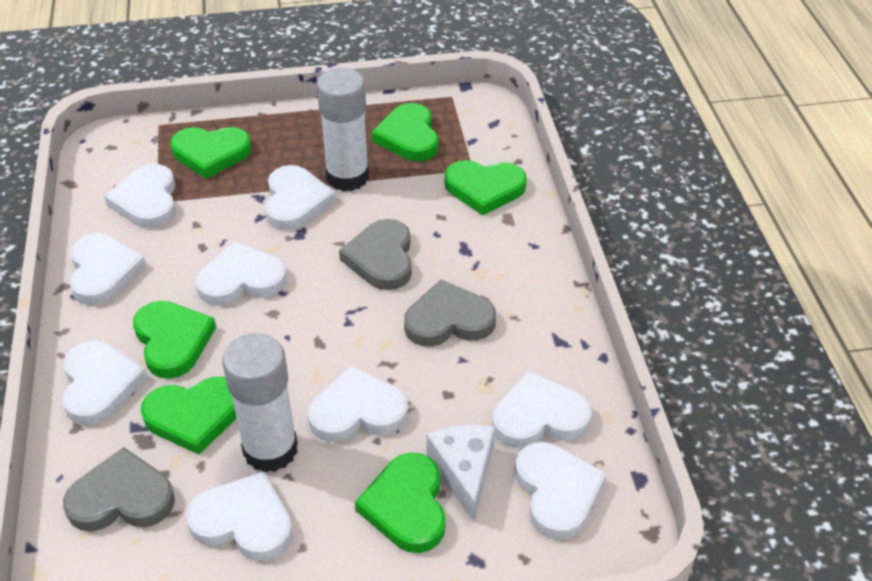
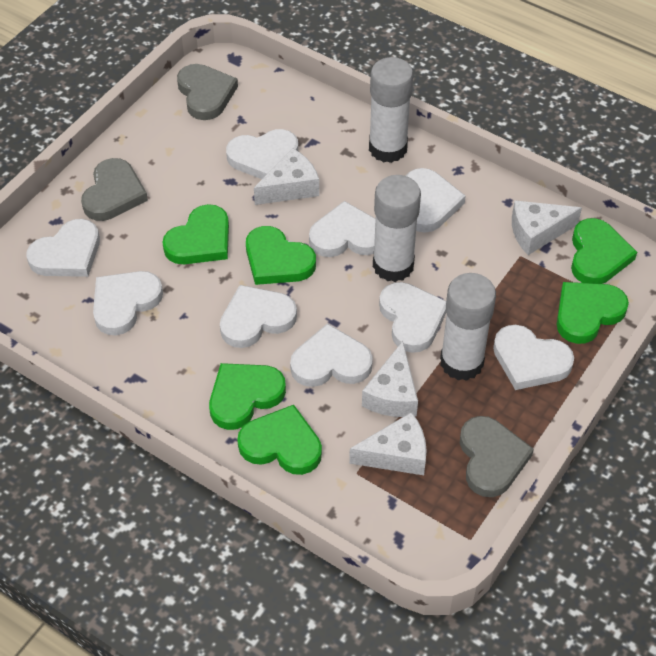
white cheese: 1 -> 4
white glue stick: 2 -> 3

